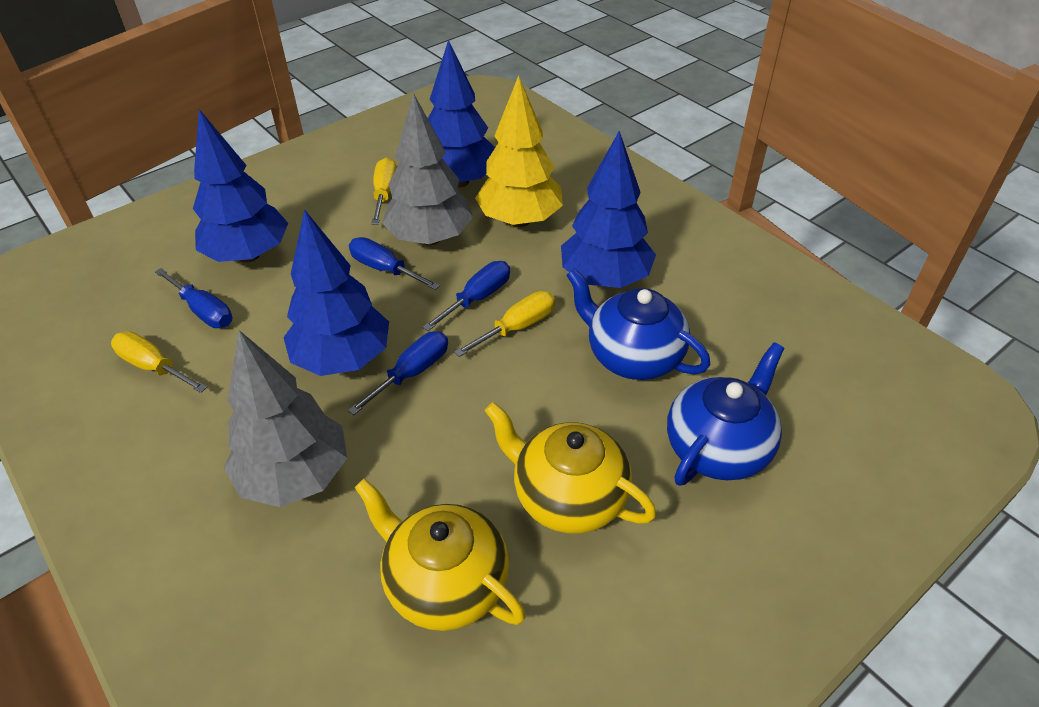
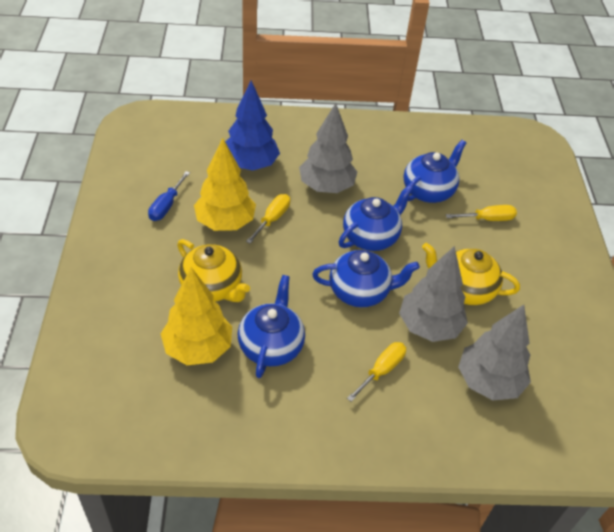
blue screwdriver: 4 -> 1
blue teapot: 2 -> 4
blue tree: 4 -> 1
grey tree: 2 -> 3
yellow tree: 1 -> 2

